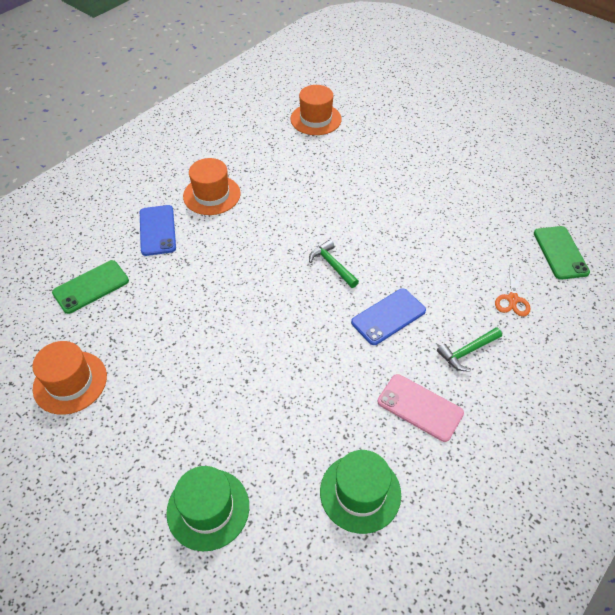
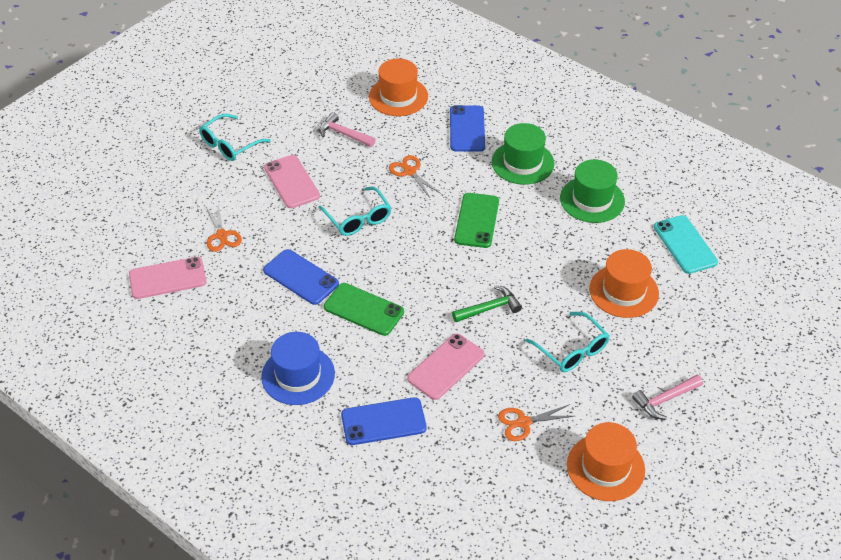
blue hat: 0 -> 1
blue phone: 2 -> 3
green hammer: 2 -> 1
orange scissors: 1 -> 3
pink hammer: 0 -> 2
pink phone: 1 -> 3
turquoise glasses: 0 -> 3
turquoise phone: 0 -> 1

